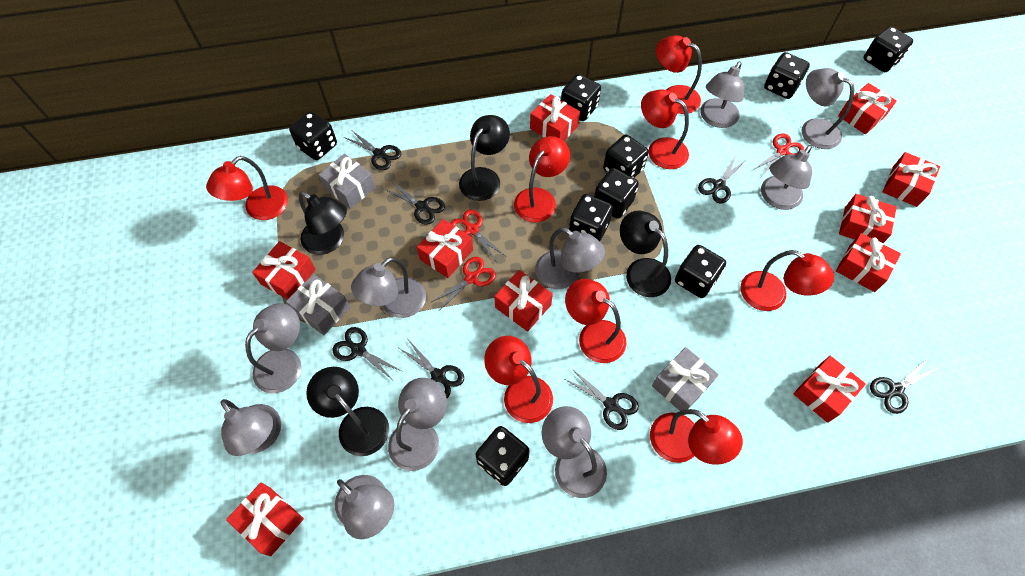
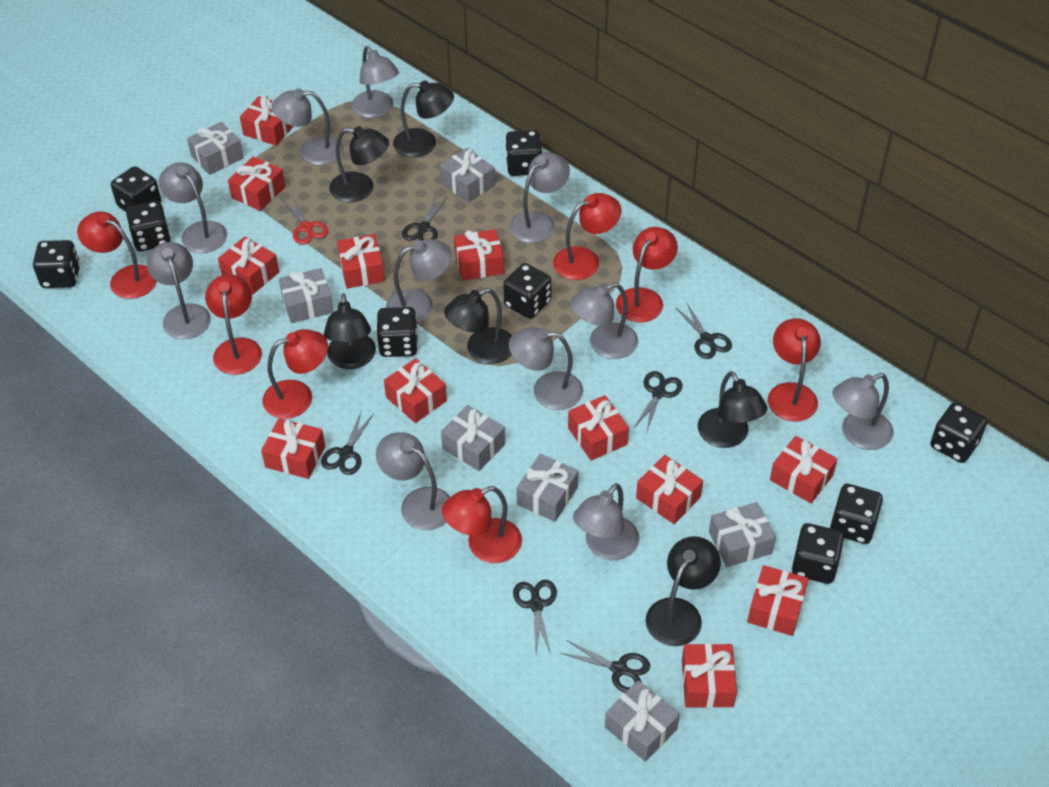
black lamp: 4 -> 6
black scissors: 7 -> 6
grey gift: 3 -> 7
grey lamp: 10 -> 11
red gift: 10 -> 12
red lamp: 8 -> 7
red scissors: 3 -> 1

